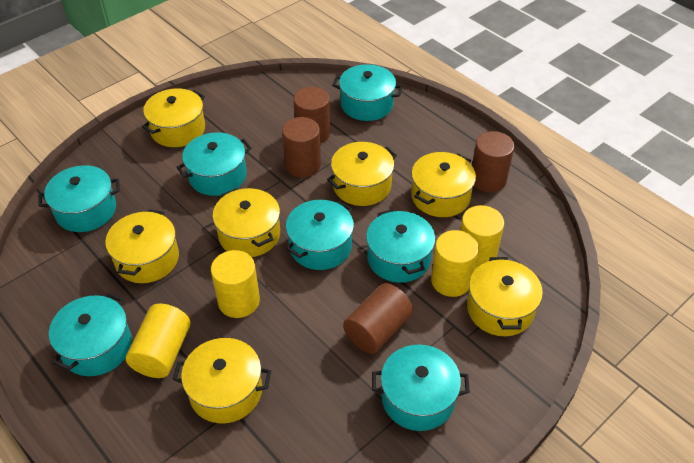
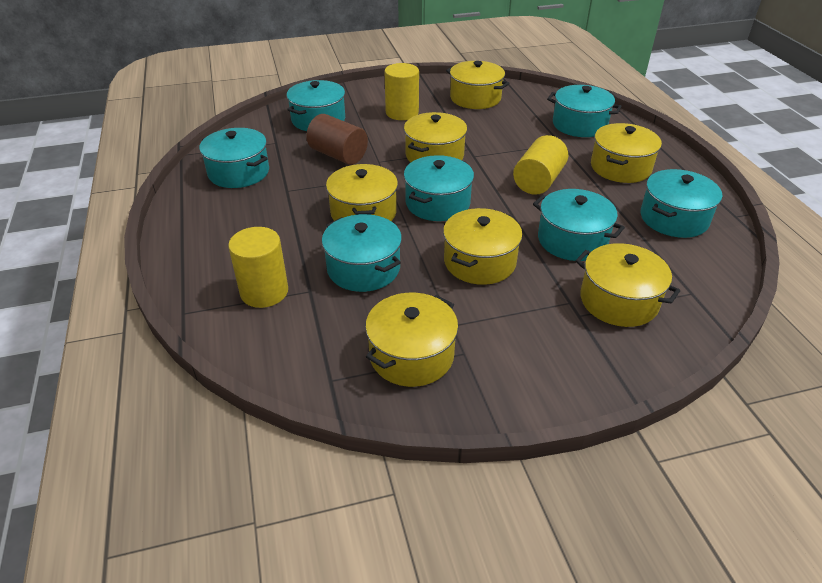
brown cylinder: 4 -> 1
yellow cylinder: 4 -> 3

